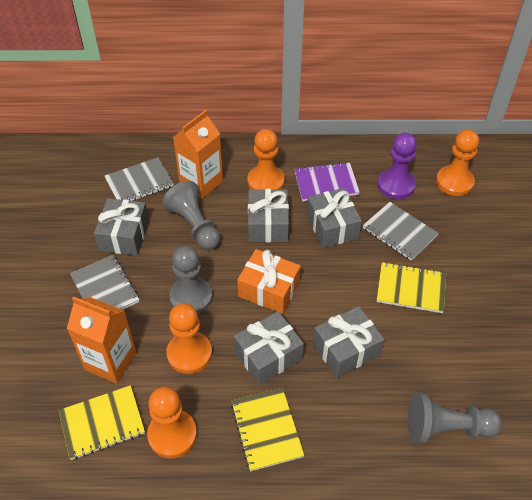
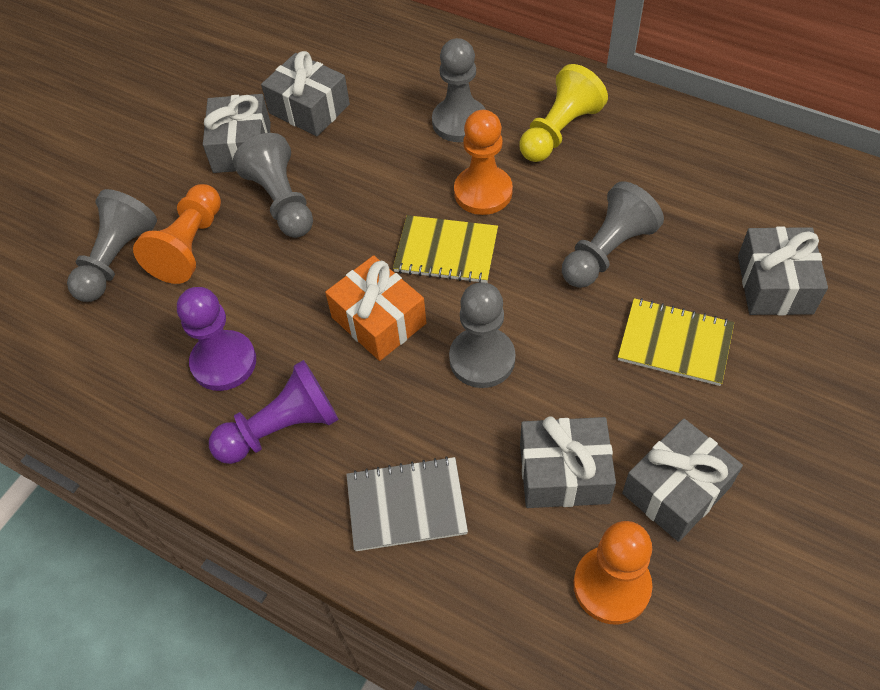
grey notebook: 3 -> 1
grey pawn: 3 -> 5
orange carton: 2 -> 0
orange pawn: 4 -> 3
purple notebook: 1 -> 0
purple pawn: 1 -> 2
yellow notebook: 3 -> 2
yellow pawn: 0 -> 1

